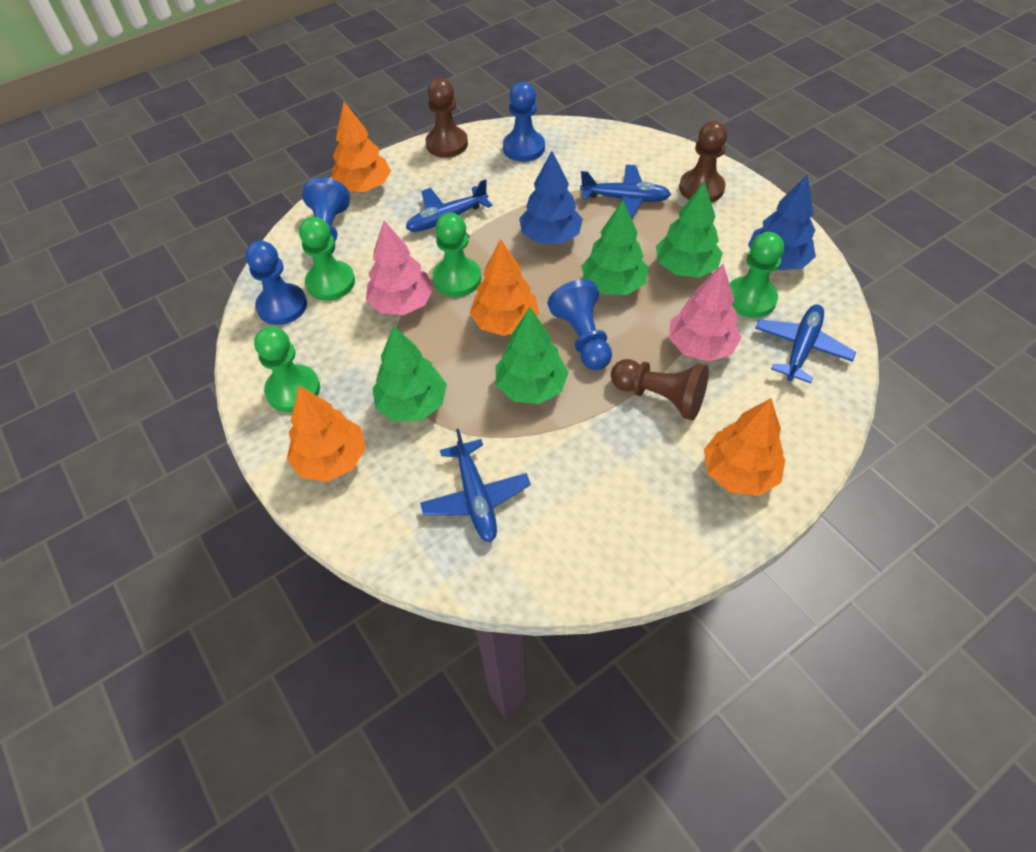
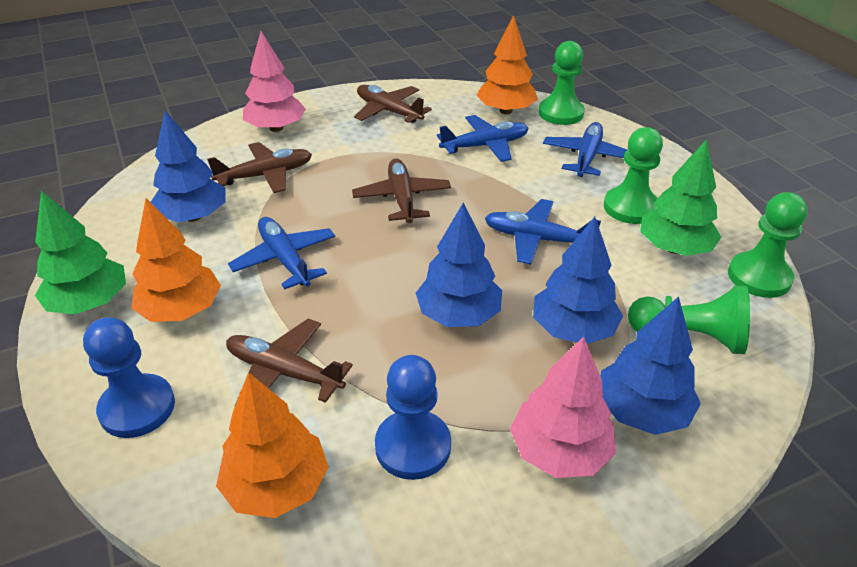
blue pawn: 4 -> 2
blue tree: 2 -> 4
brown pawn: 3 -> 0
brown plane: 0 -> 4
green tree: 4 -> 2
orange tree: 4 -> 3

